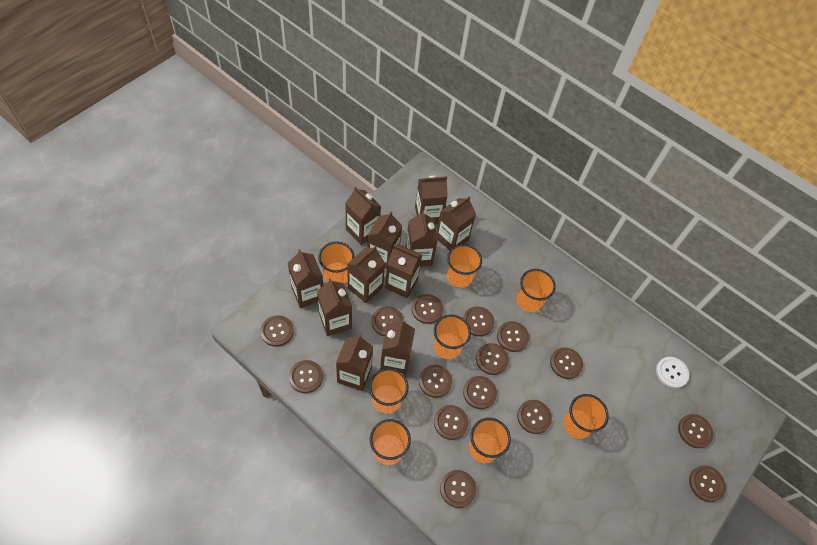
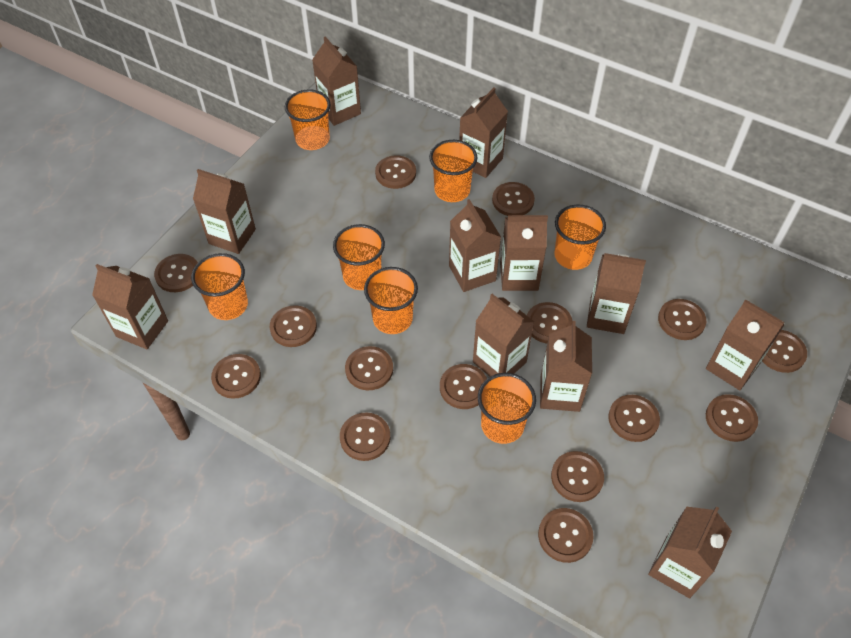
orange cup: 8 -> 7
white button: 1 -> 0

